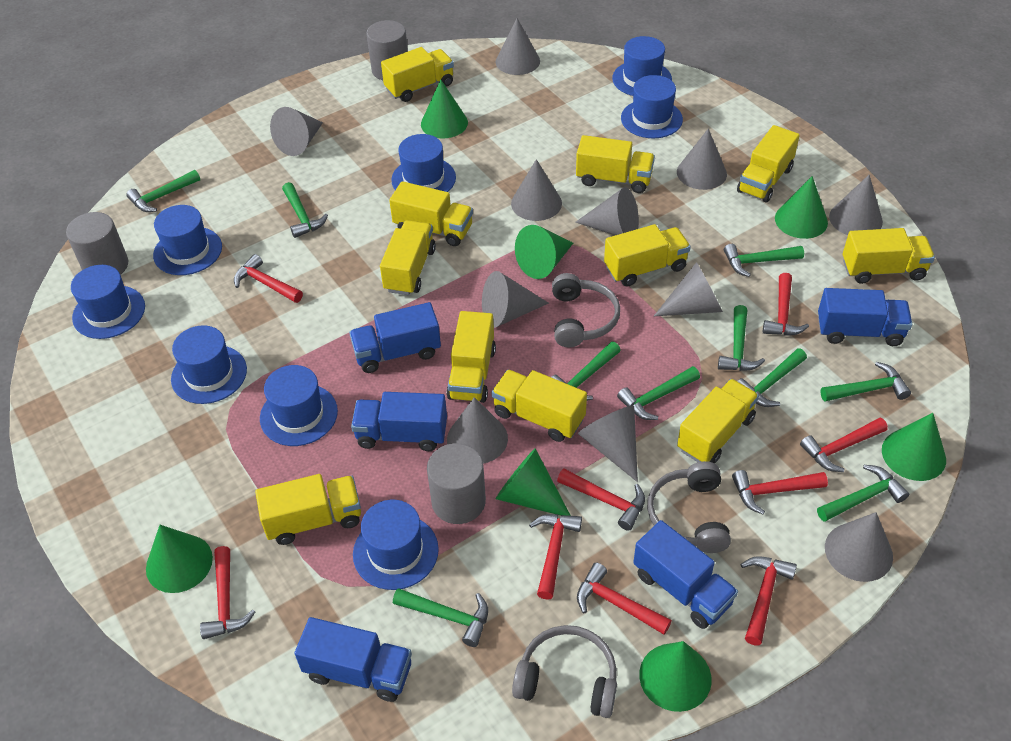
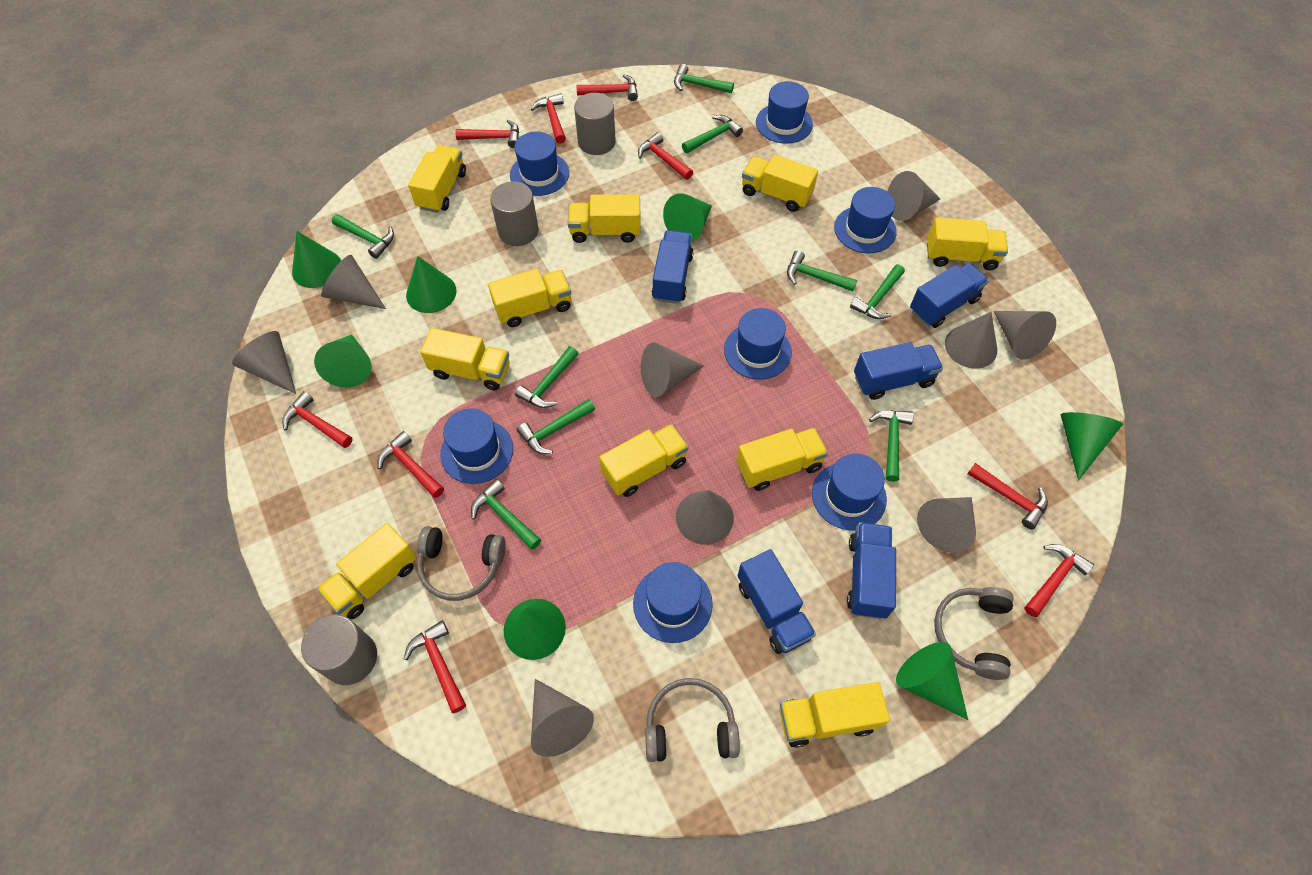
blue hat: 8 -> 7
green hammer: 10 -> 9
grey cone: 11 -> 9
yellow truck: 11 -> 10

